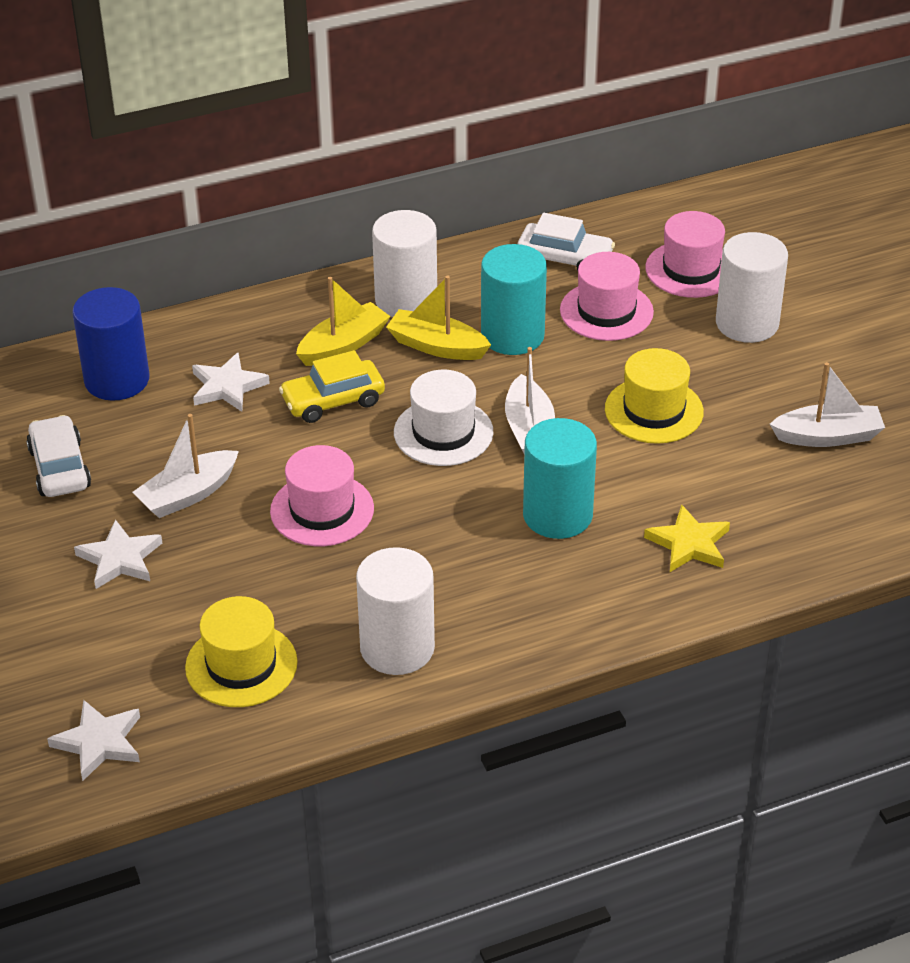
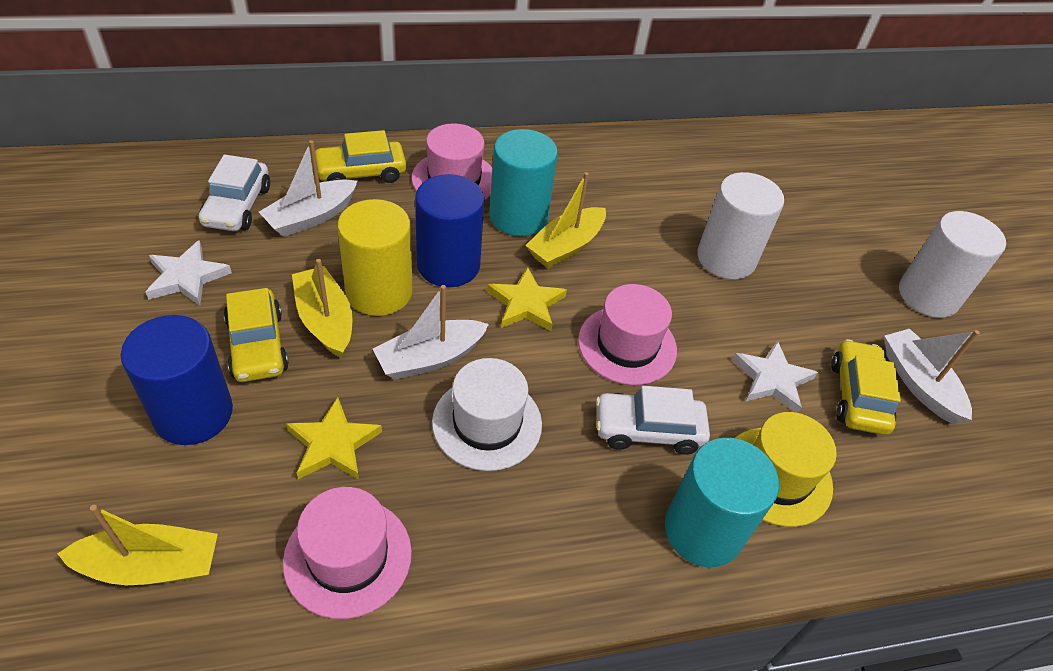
blue cylinder: 1 -> 2
white cylinder: 3 -> 2
white star: 3 -> 2
yellow boat: 2 -> 3
yellow car: 1 -> 3
yellow cylinder: 0 -> 1
yellow hat: 2 -> 1
yellow star: 1 -> 2

